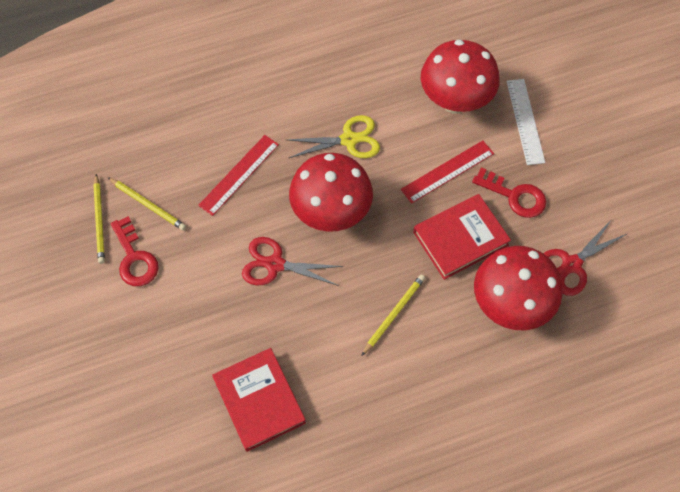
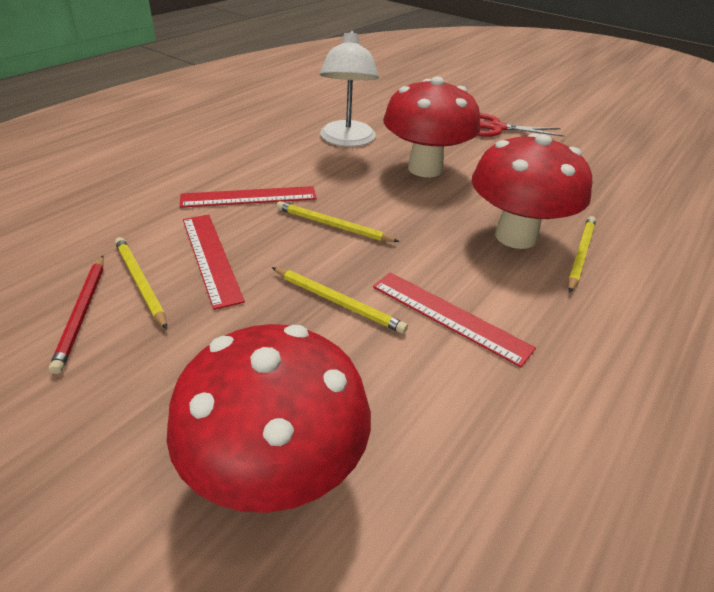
red book: 2 -> 0
red key: 2 -> 0
red pencil: 0 -> 1
red ruler: 2 -> 3
red scissors: 2 -> 1
white lamp: 0 -> 1
white ruler: 1 -> 0
yellow pencil: 3 -> 4
yellow scissors: 1 -> 0

